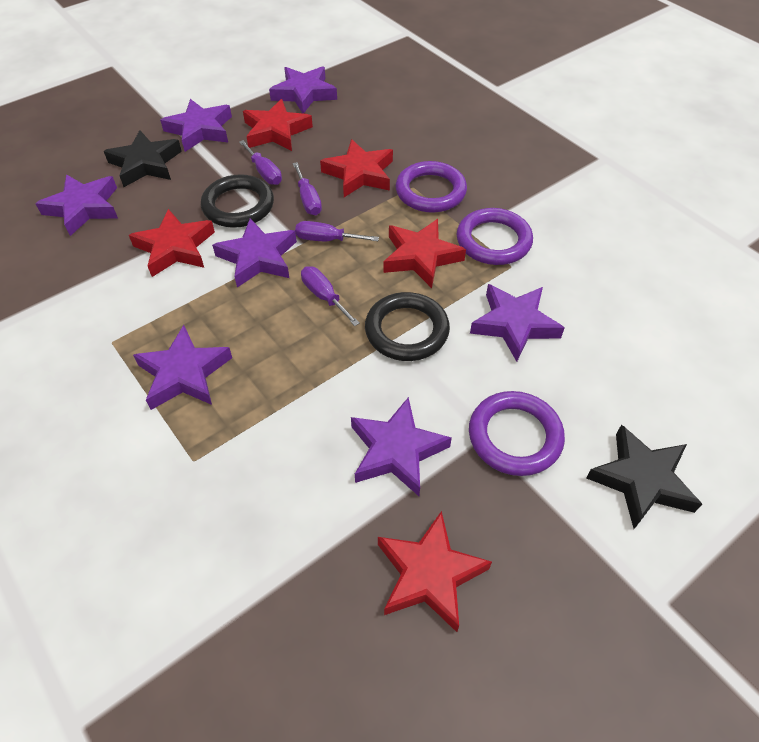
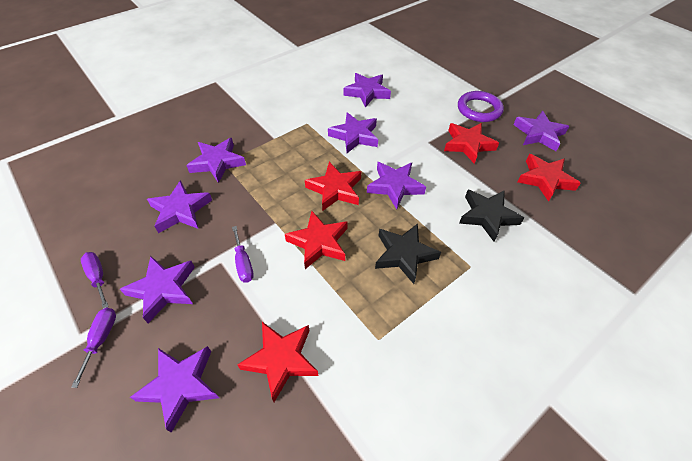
black ring: 2 -> 0
purple ring: 3 -> 1
purple screwdriver: 4 -> 3
purple star: 7 -> 8

